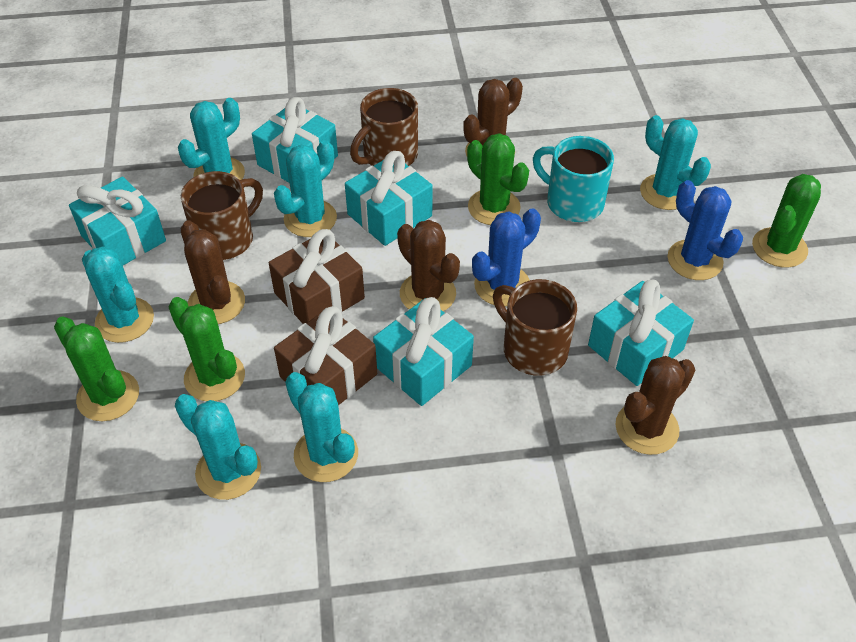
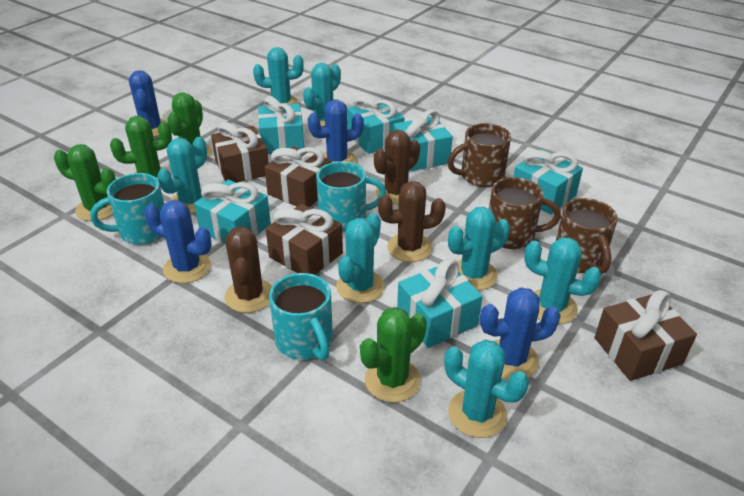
blue cactus: 2 -> 4
brown cactus: 4 -> 3
brown gift: 2 -> 4
turquoise cactus: 6 -> 7
turquoise gift: 5 -> 6
turquoise mug: 1 -> 3

